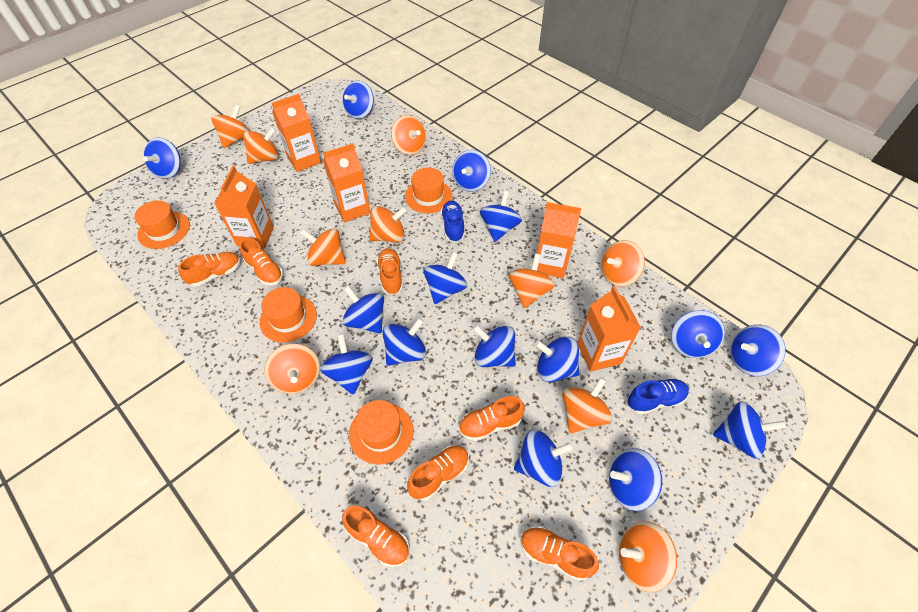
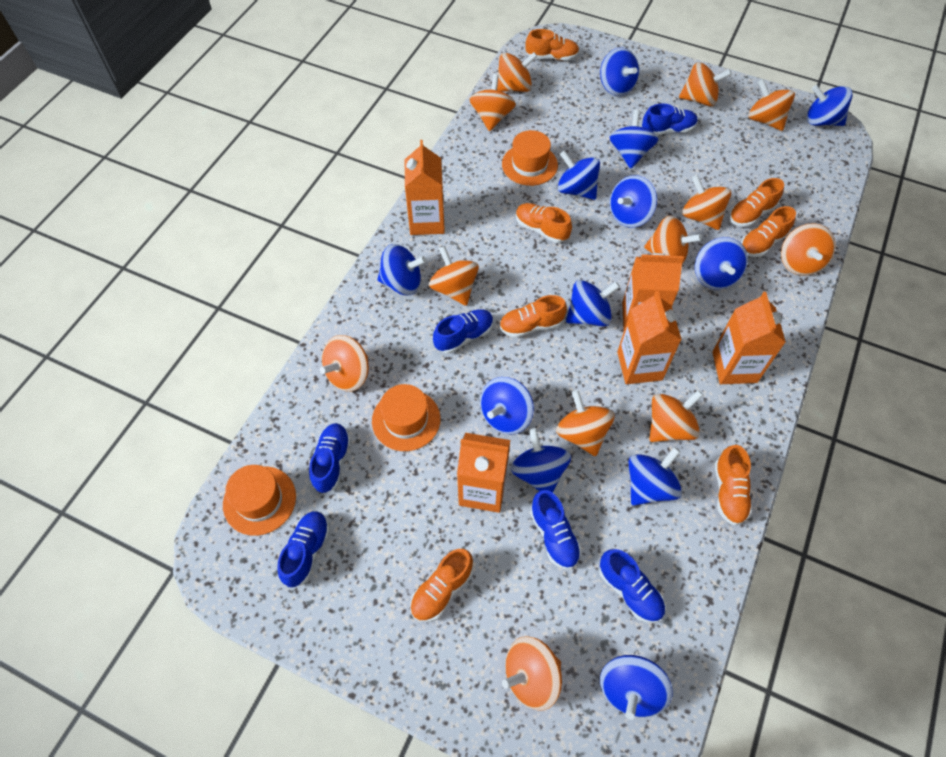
blue shoe: 2 -> 6
blue spinning top: 15 -> 12
orange hat: 4 -> 3
orange spinning top: 10 -> 12

